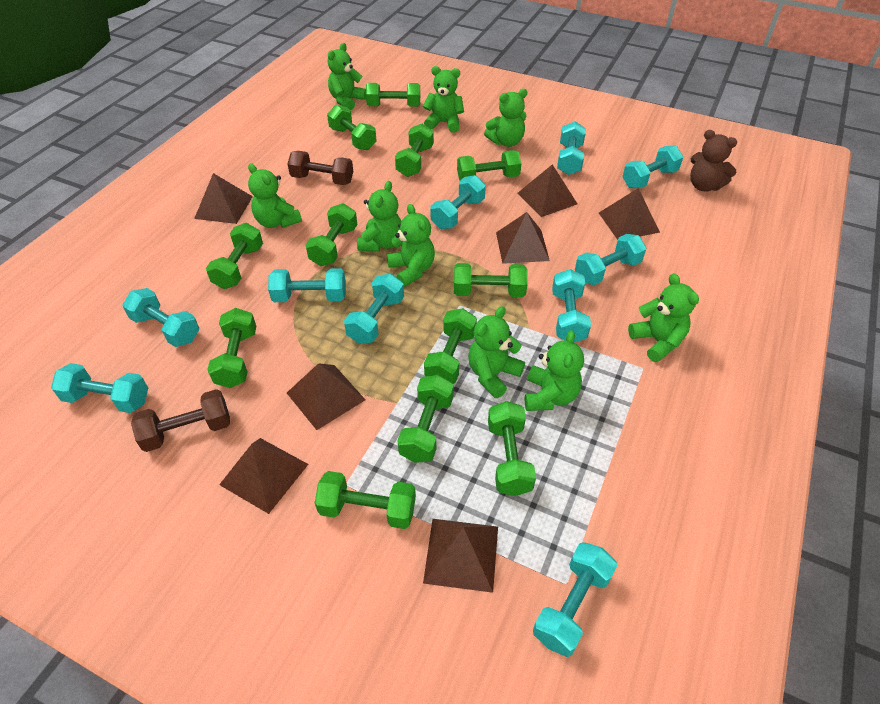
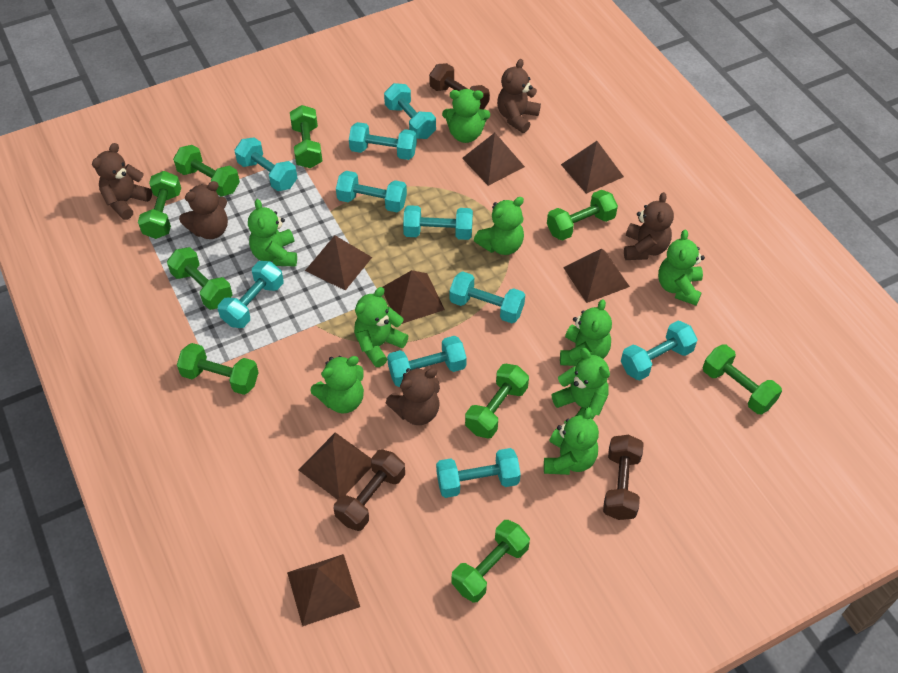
brown dumbbell: 2 -> 3
brown teddy bear: 1 -> 5
green dumbbell: 12 -> 9

